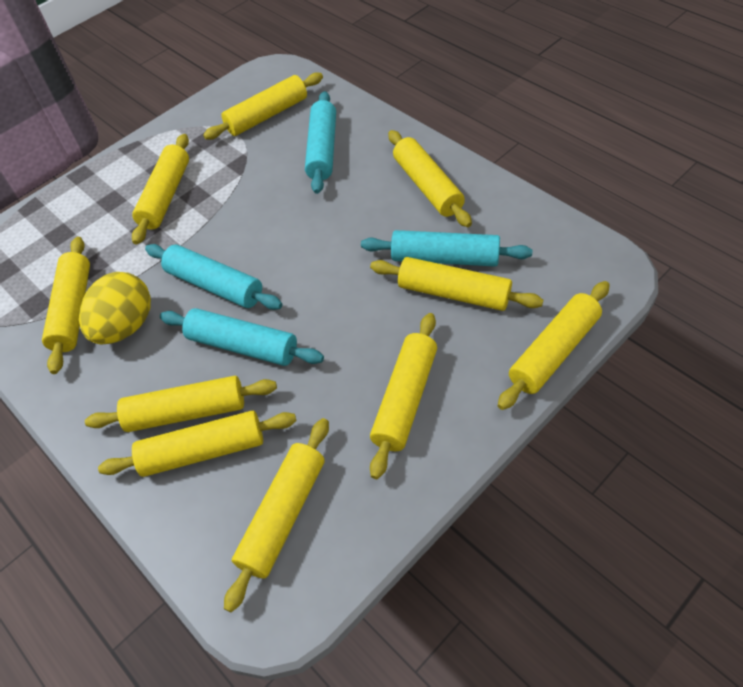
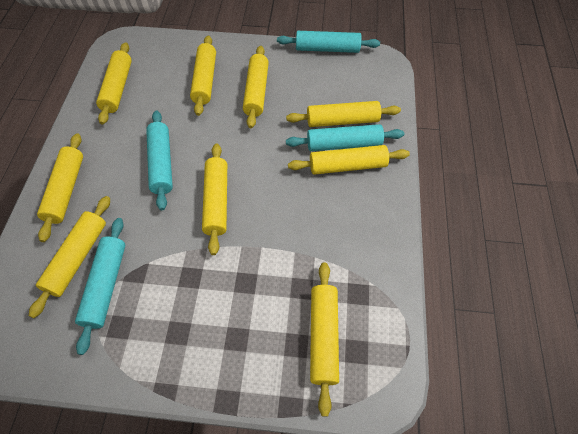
yellow egg: 1 -> 0
yellow rolling pin: 10 -> 9

